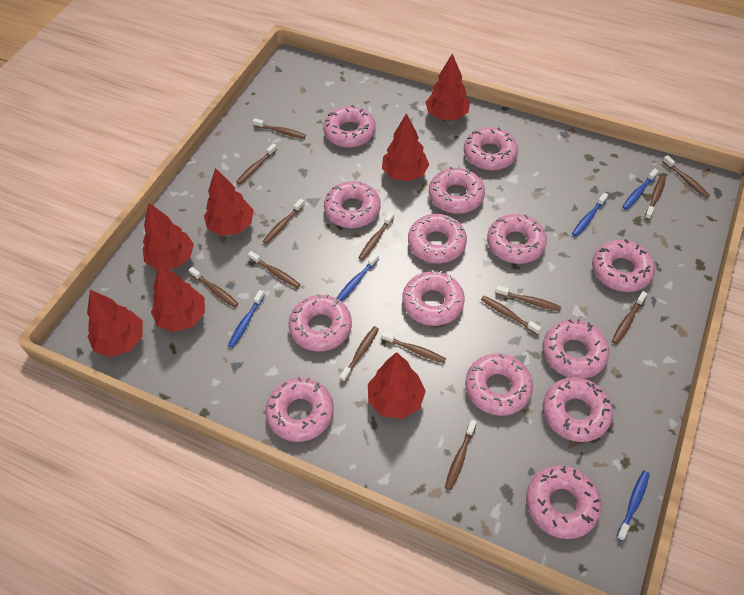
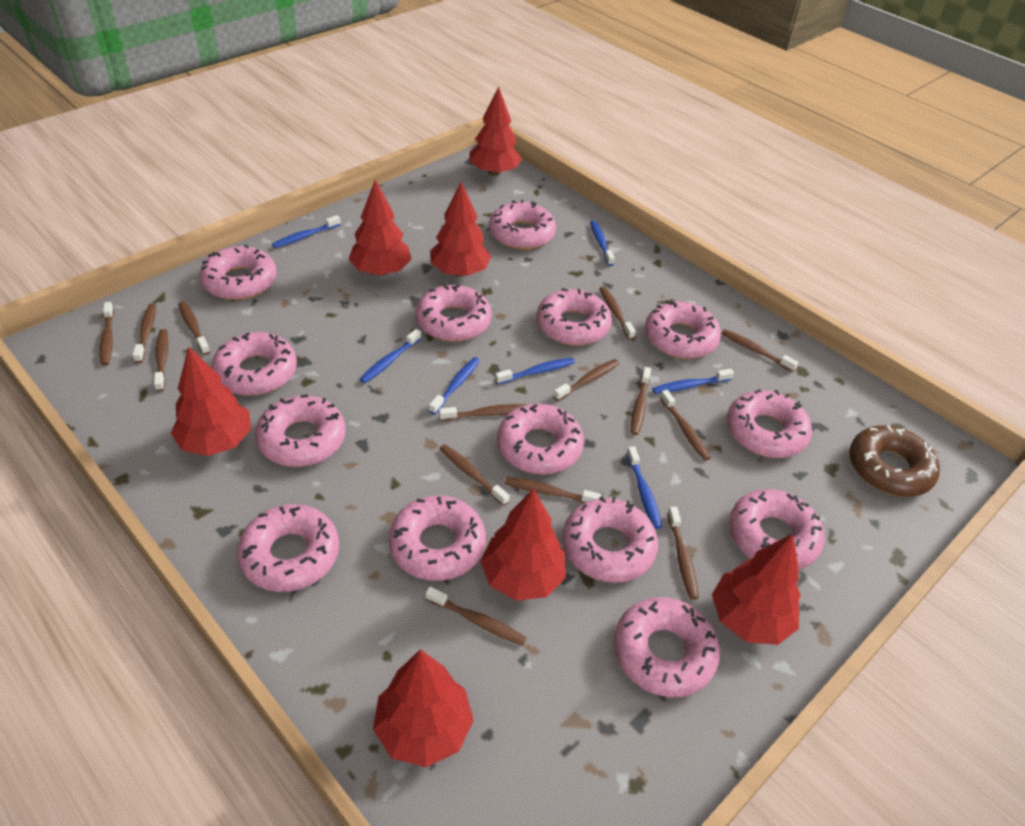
blue toothbrush: 5 -> 7
brown donut: 0 -> 1

